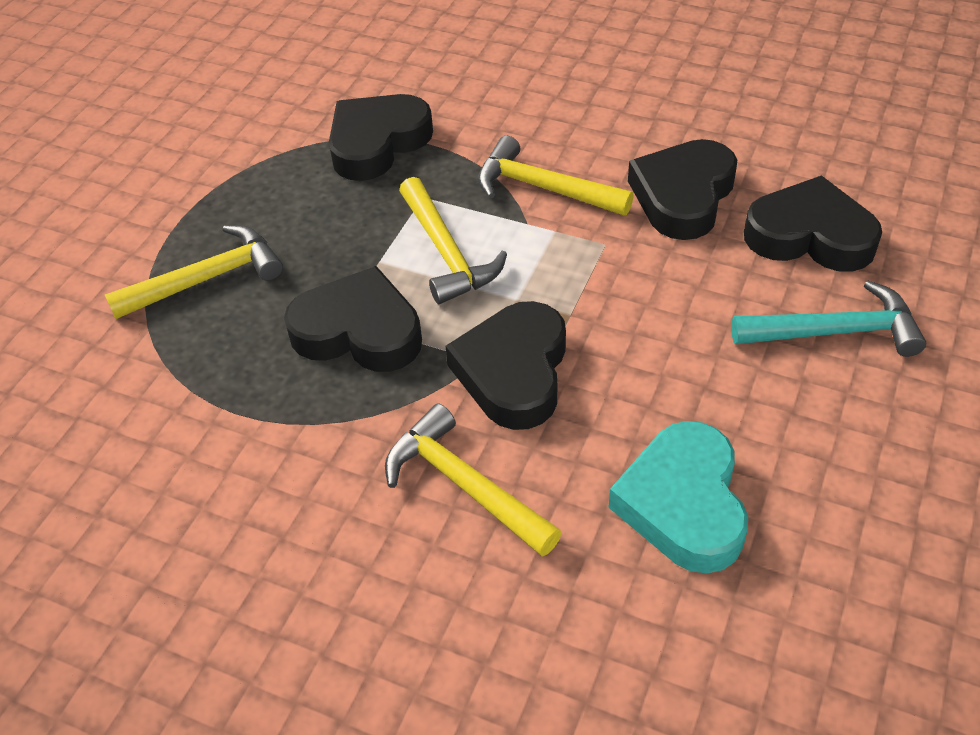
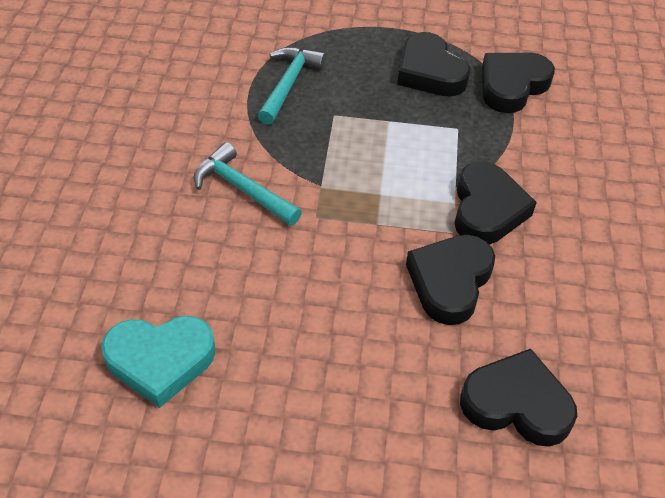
turquoise hammer: 1 -> 2
yellow hammer: 4 -> 0

